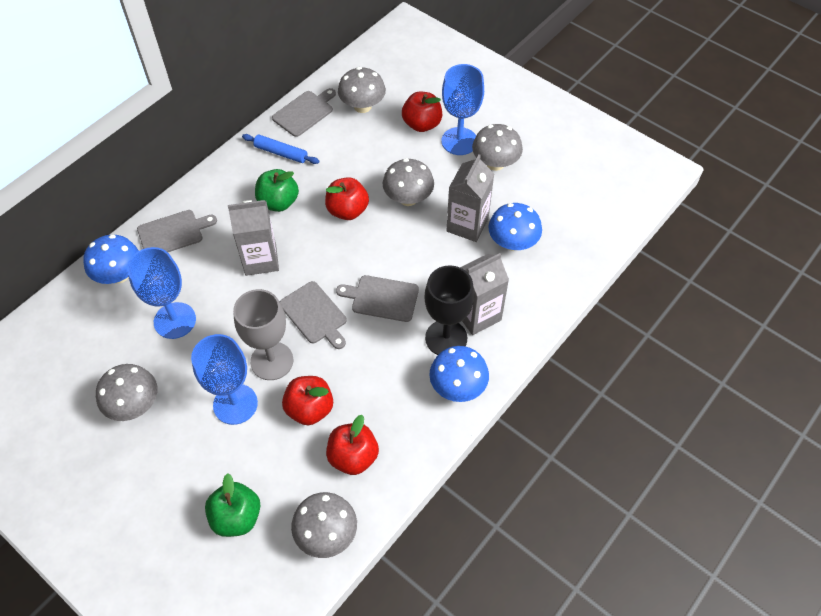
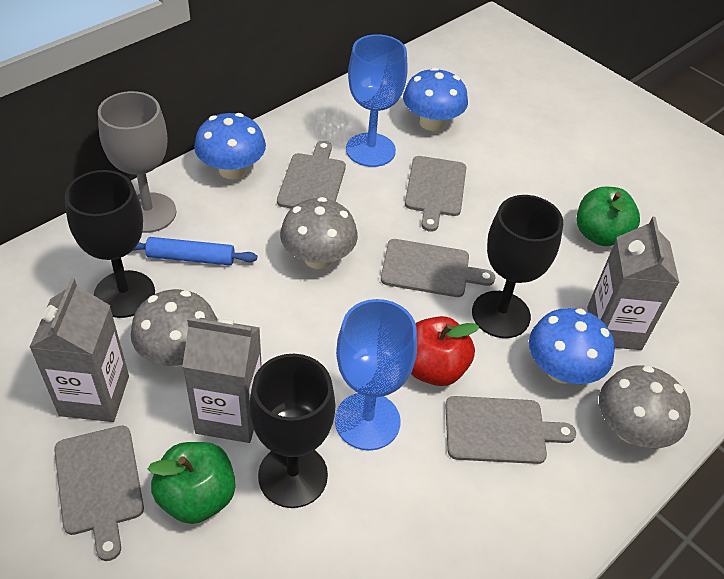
black goblet: 1 -> 3
blue goblet: 3 -> 2
grey cutting board: 4 -> 5
grey mushroom: 5 -> 3
red apple: 4 -> 1

